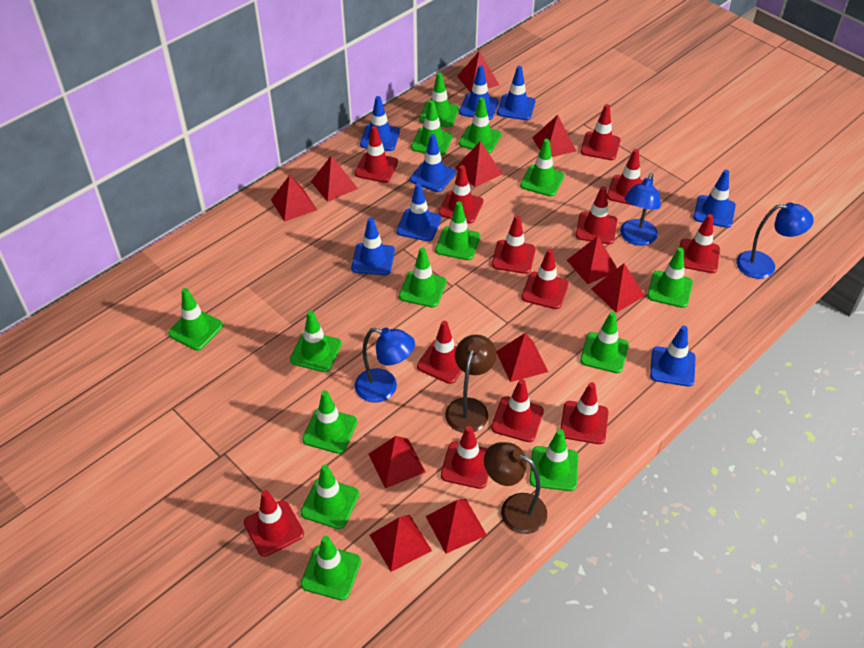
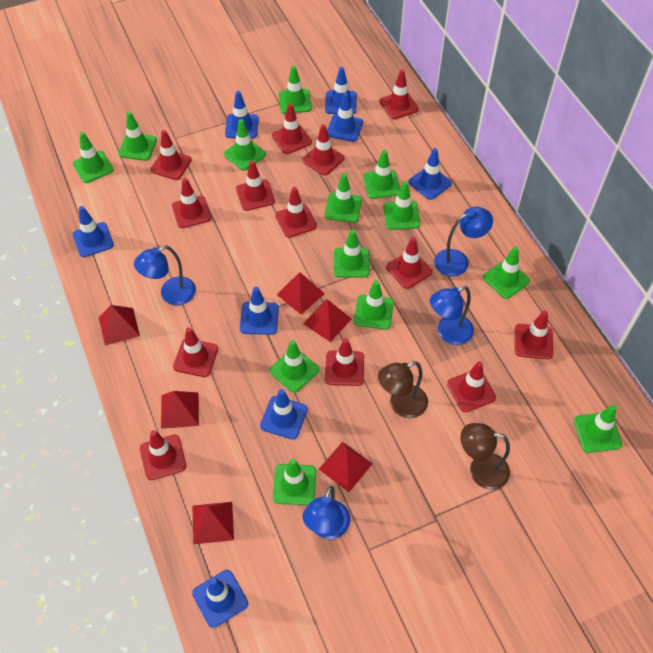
blue lamp: 3 -> 4
green traffic cone: 14 -> 13
red pyramid: 11 -> 6

